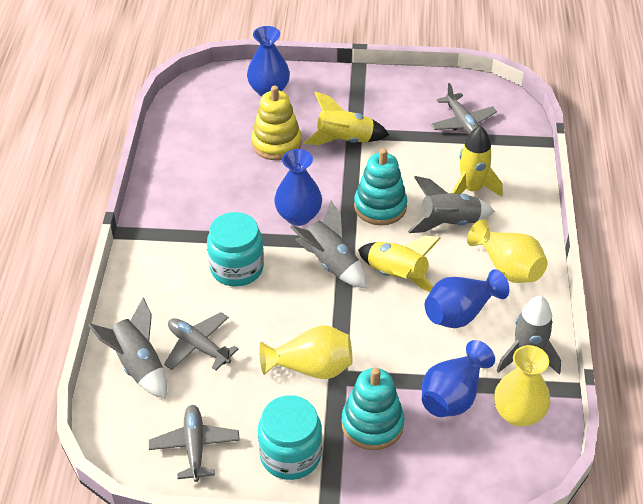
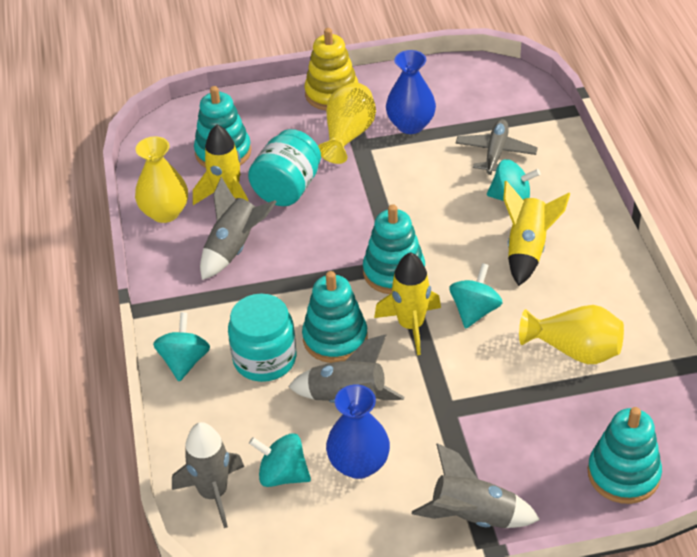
blue vase: 4 -> 2
grey plane: 3 -> 1
turquoise spinning top: 0 -> 4
turquoise stacking toy: 2 -> 4

